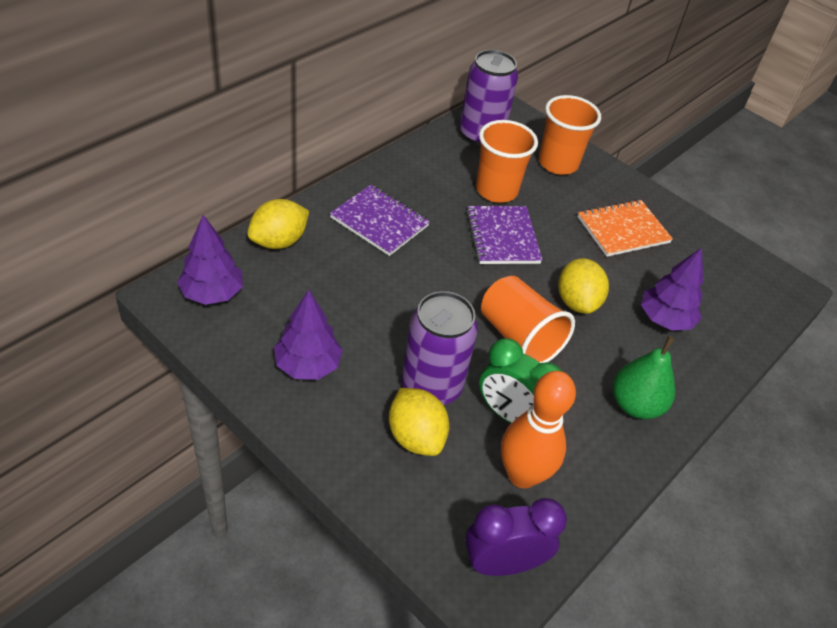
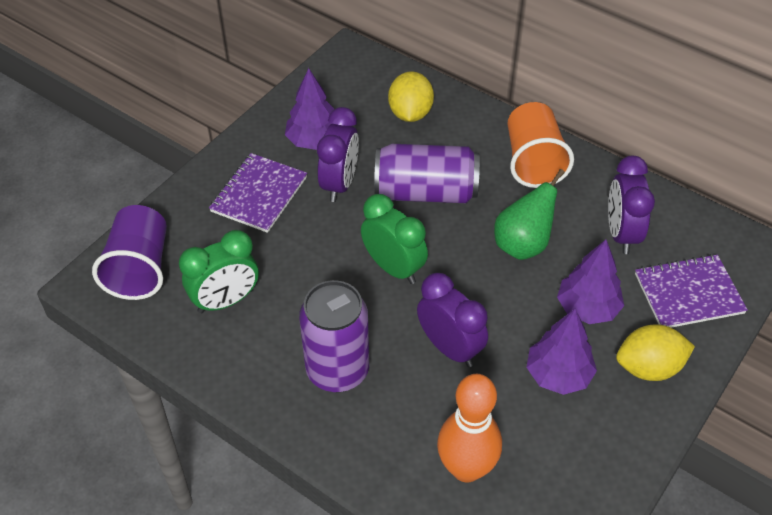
green clock: 1 -> 2
orange cup: 3 -> 1
orange notebook: 1 -> 0
purple clock: 1 -> 3
purple cup: 0 -> 1
yellow lemon: 3 -> 2

